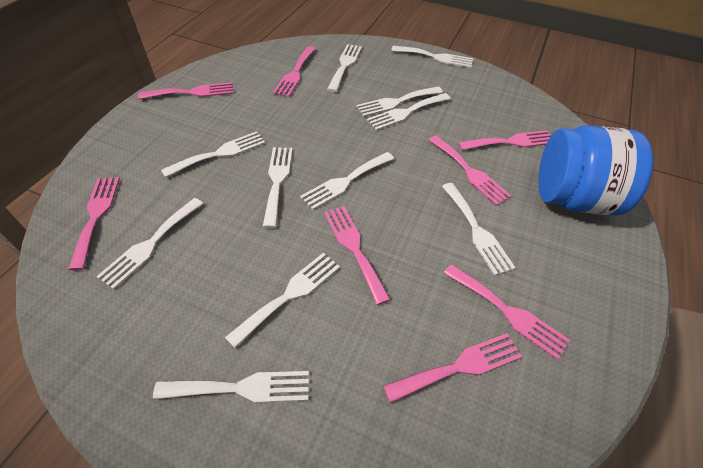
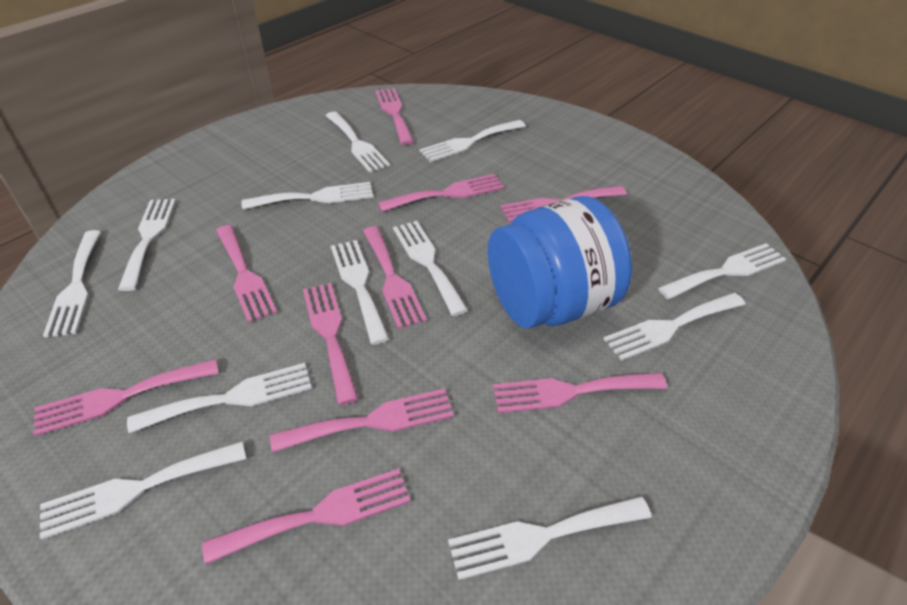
pink fork: 8 -> 10
white fork: 11 -> 12

